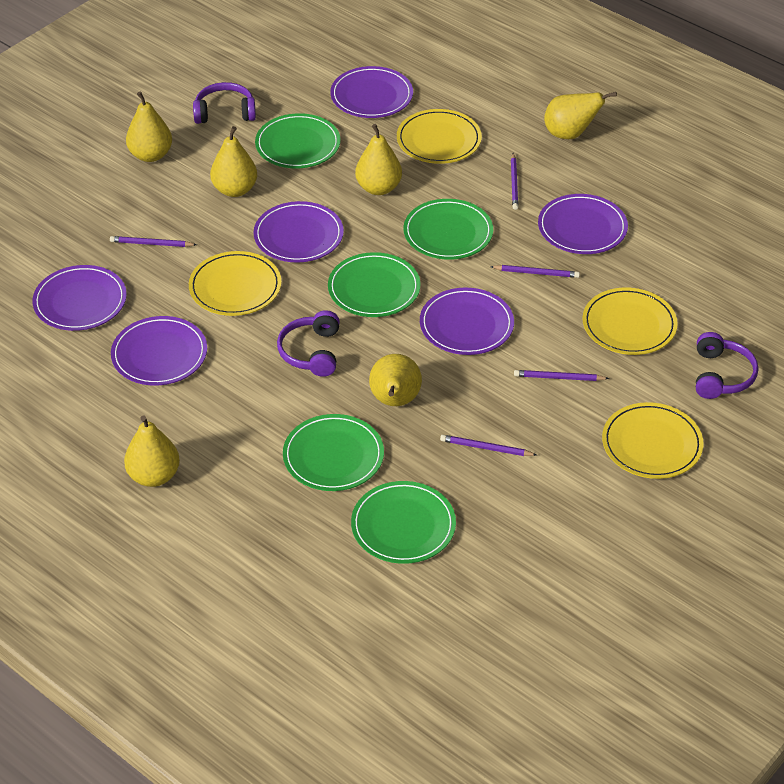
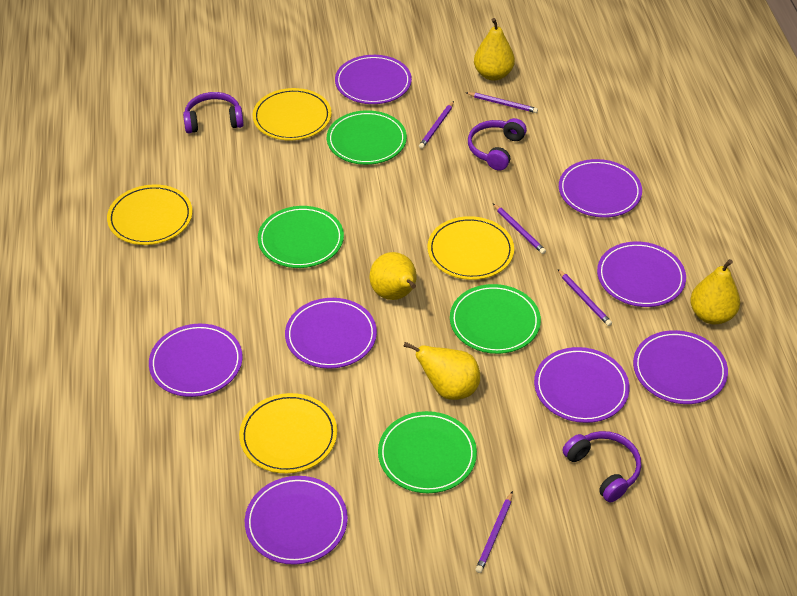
green plate: 5 -> 4
purple plate: 6 -> 8
yellow pear: 6 -> 4

